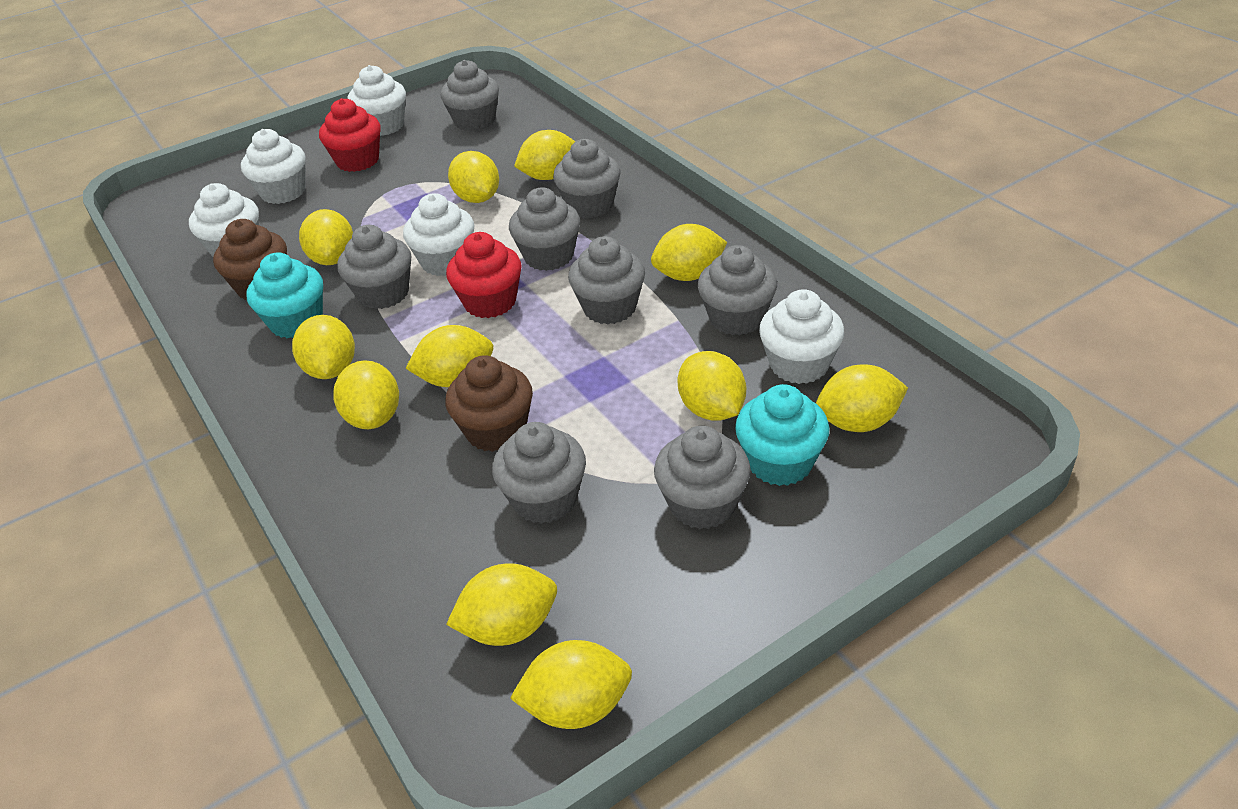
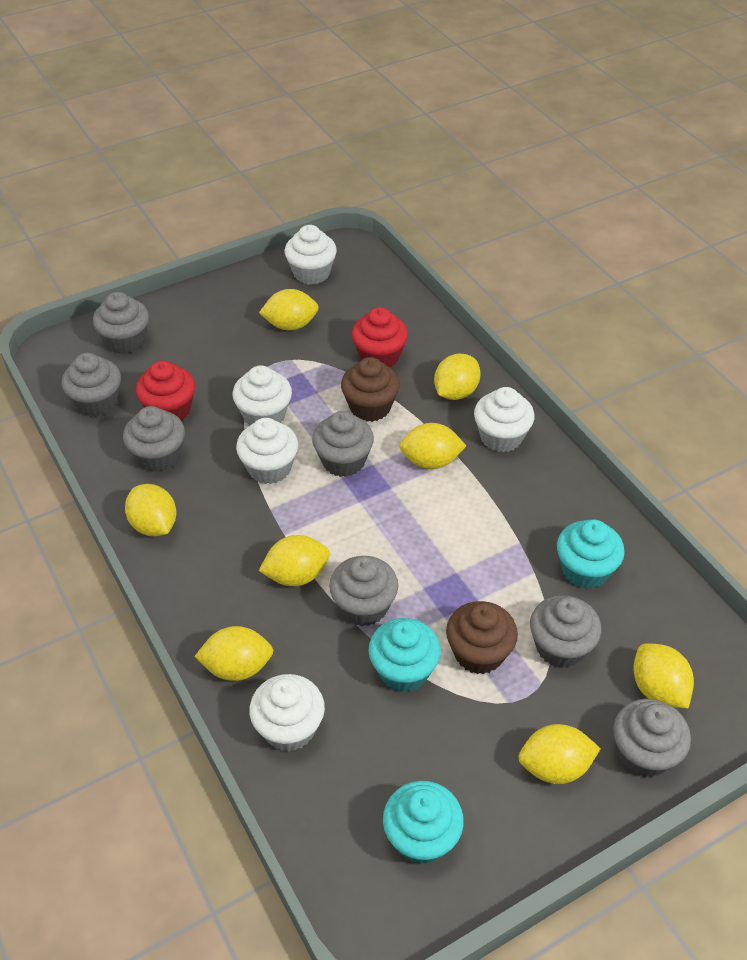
grey cupcake: 8 -> 7
turquoise cupcake: 2 -> 3
yellow lemon: 11 -> 8

